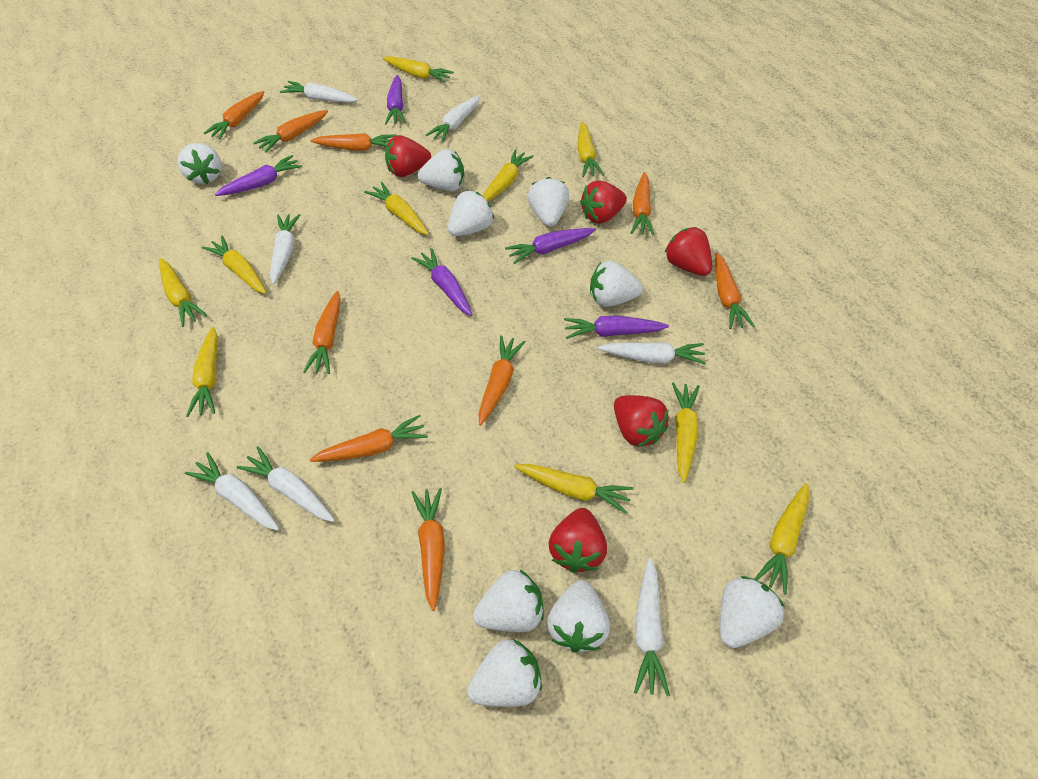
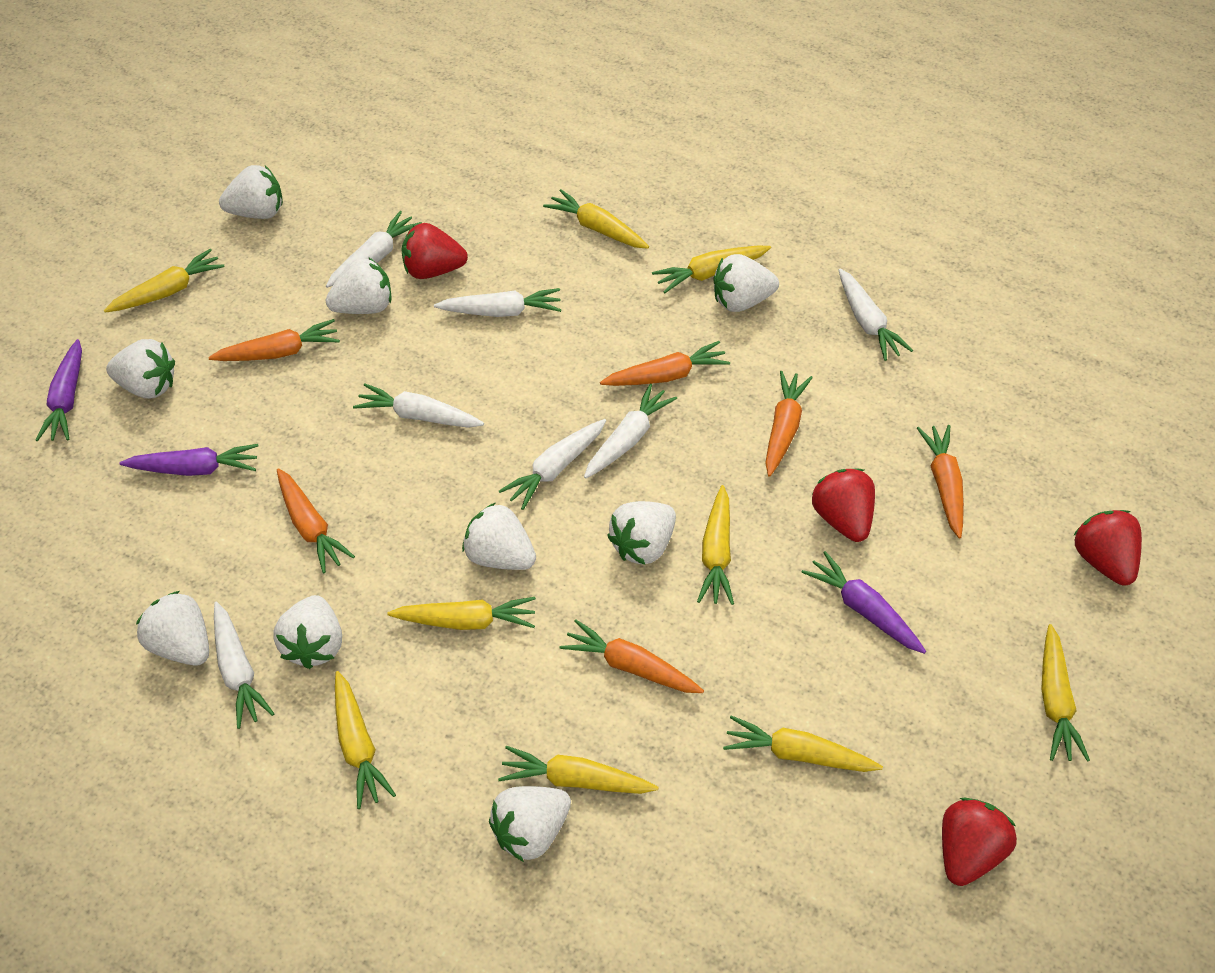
orange carrot: 9 -> 6
purple carrot: 5 -> 3
red strawberry: 5 -> 4
yellow carrot: 10 -> 9

